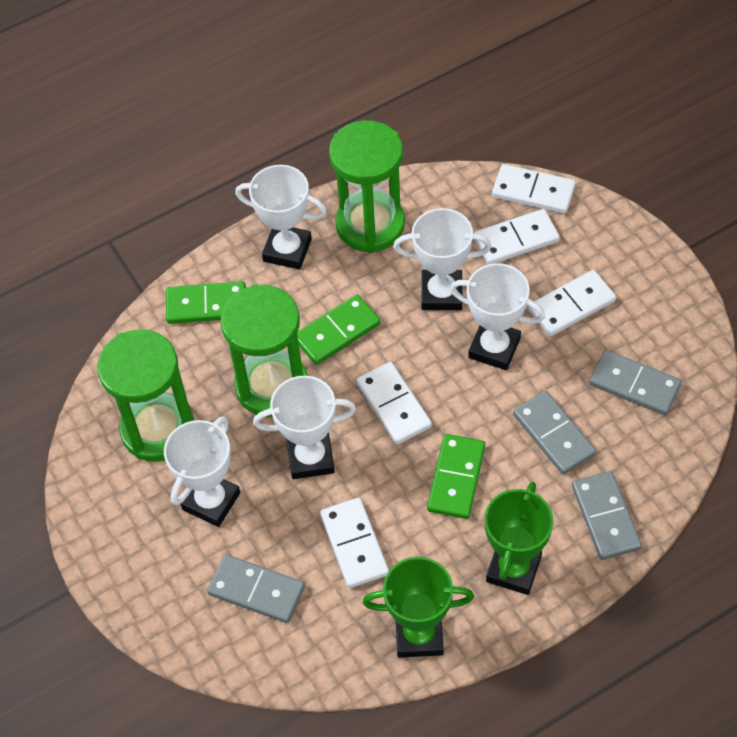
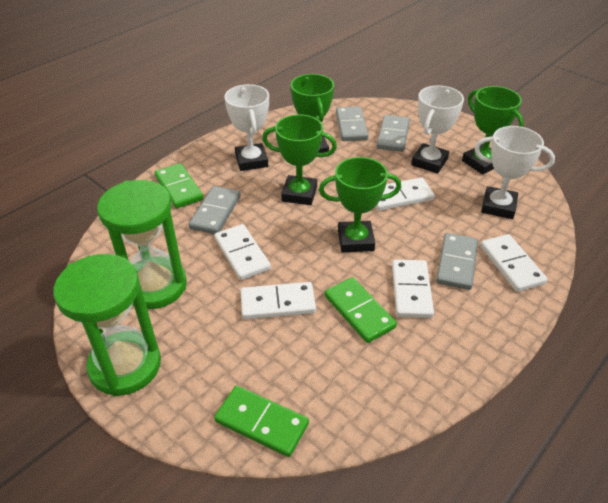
green hourglass: 3 -> 2
green trophy: 2 -> 4
white trophy: 5 -> 3

